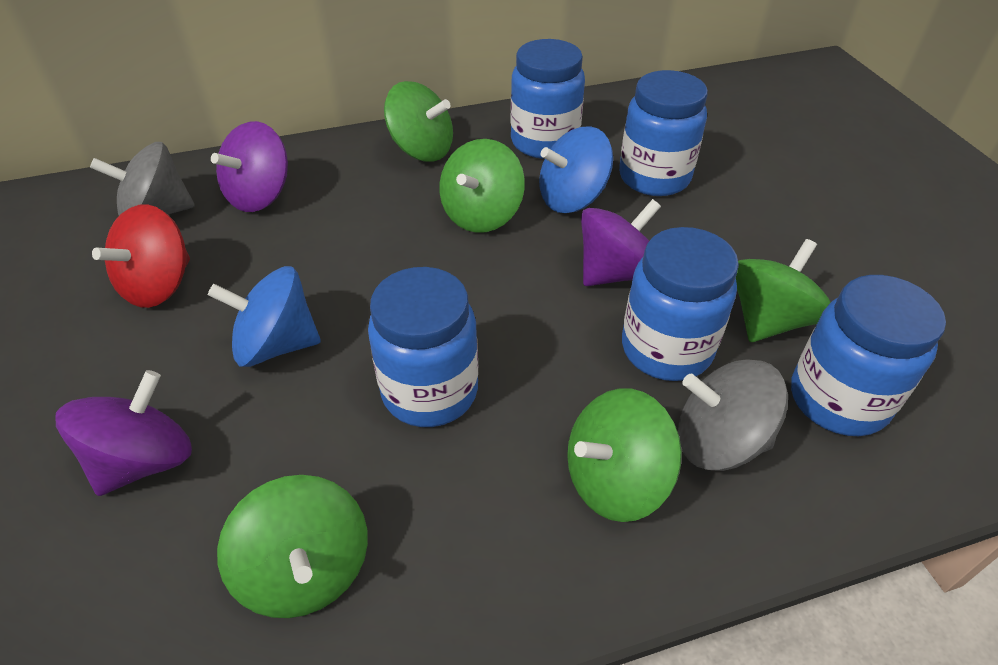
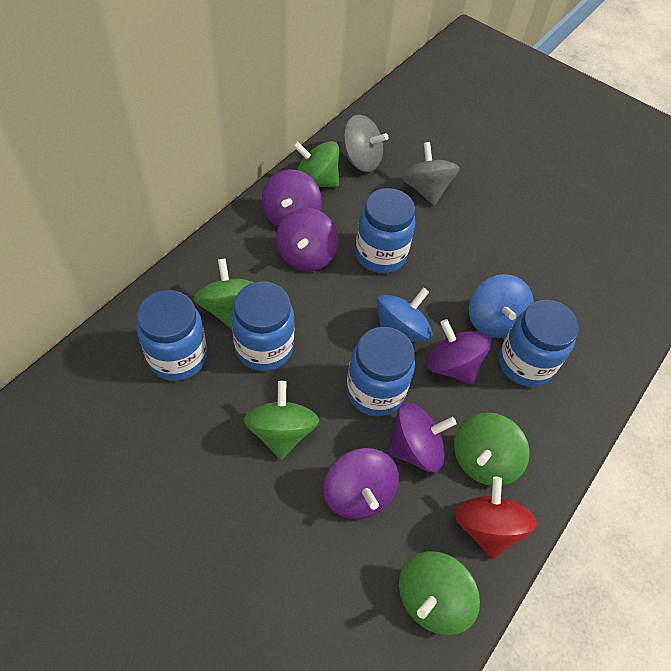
purple spinning top: 3 -> 5

